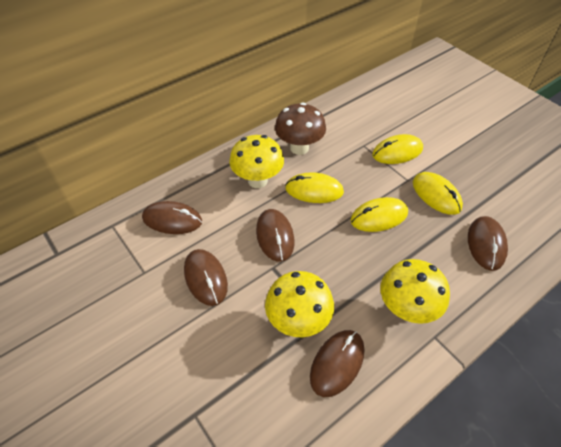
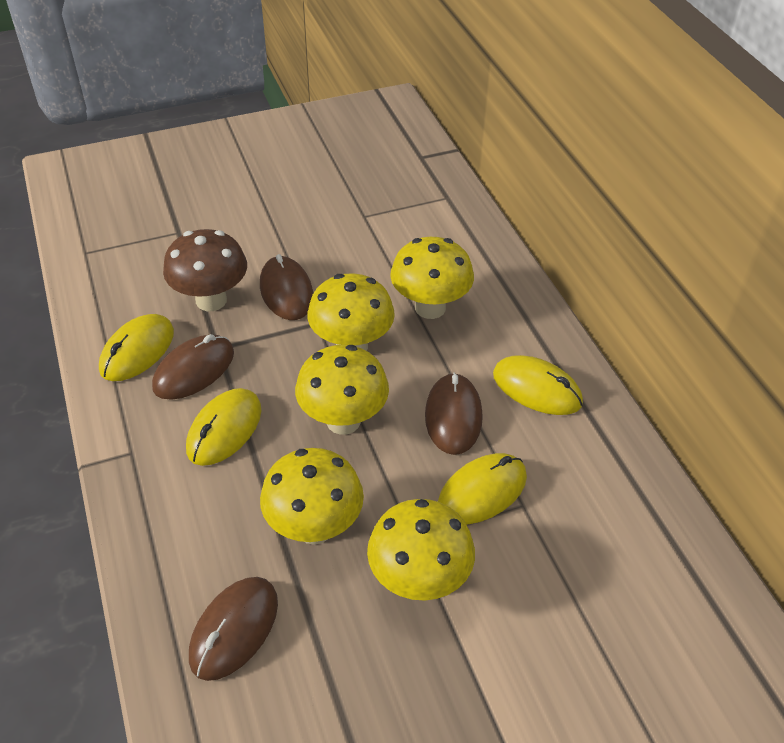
brown mouse: 5 -> 4
yellow mushroom: 3 -> 5

